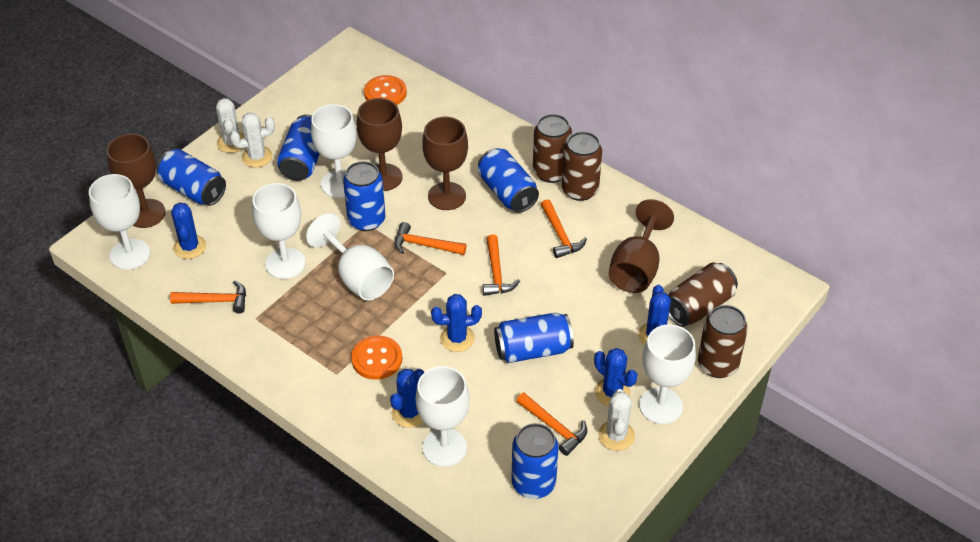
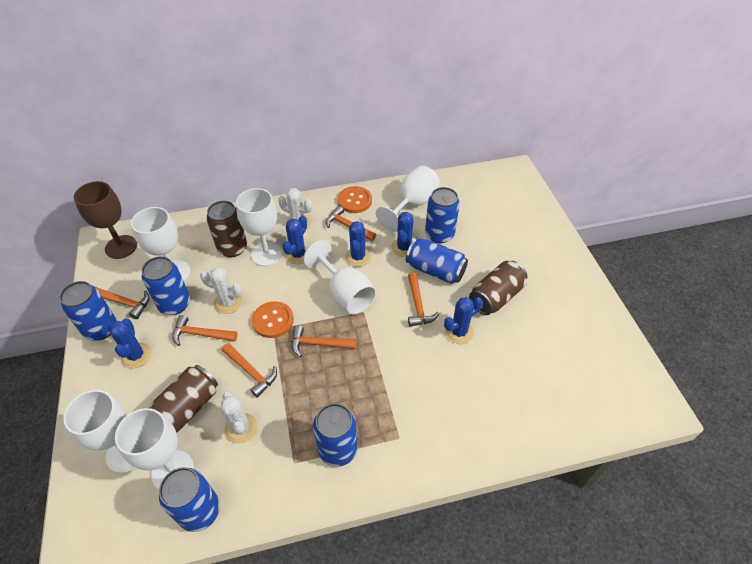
brown can: 4 -> 3
brown goblet: 4 -> 1
orange hammer: 5 -> 6

